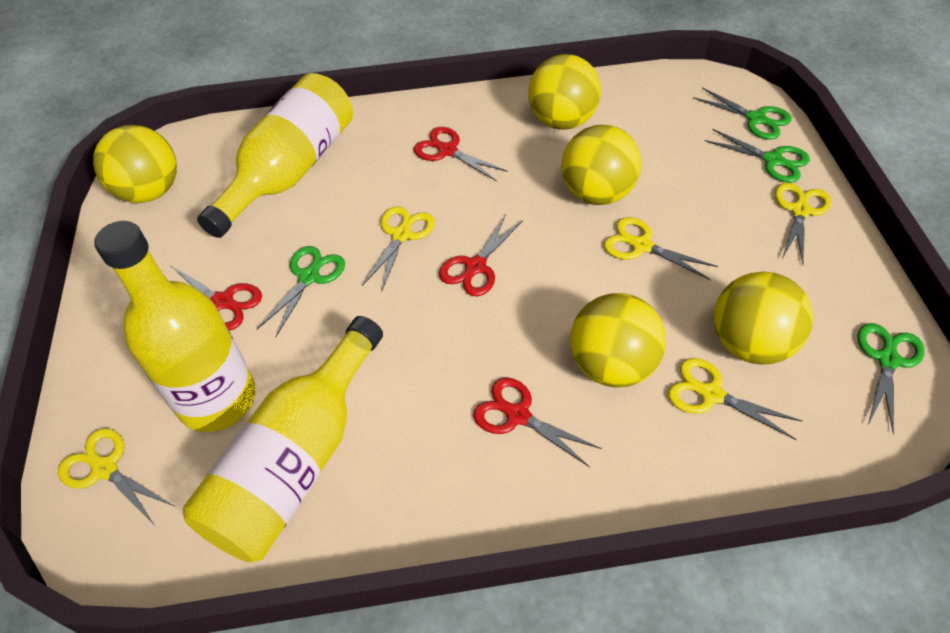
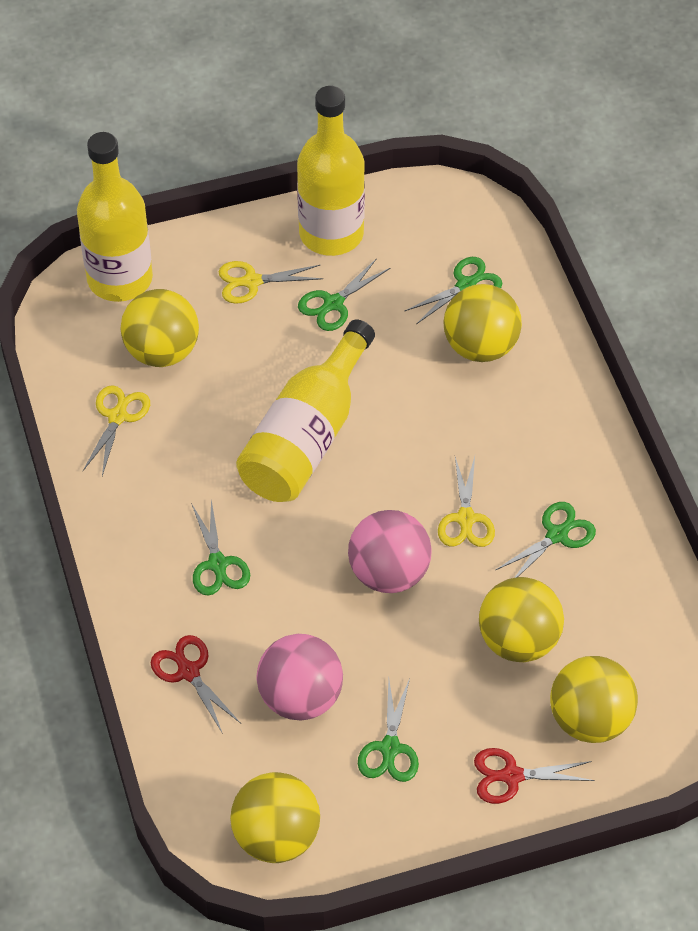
green scissors: 4 -> 5
pink ball: 0 -> 2
red scissors: 4 -> 2
yellow scissors: 5 -> 3

